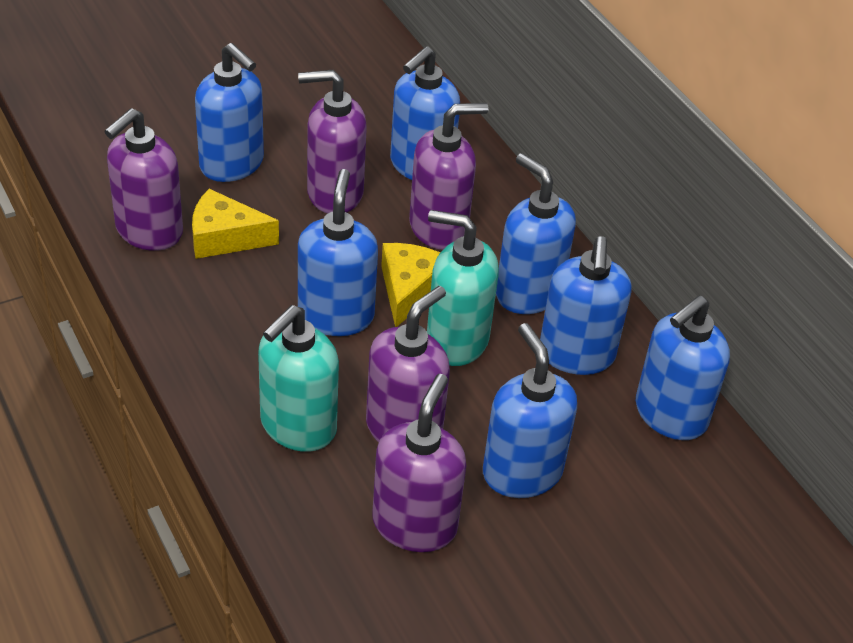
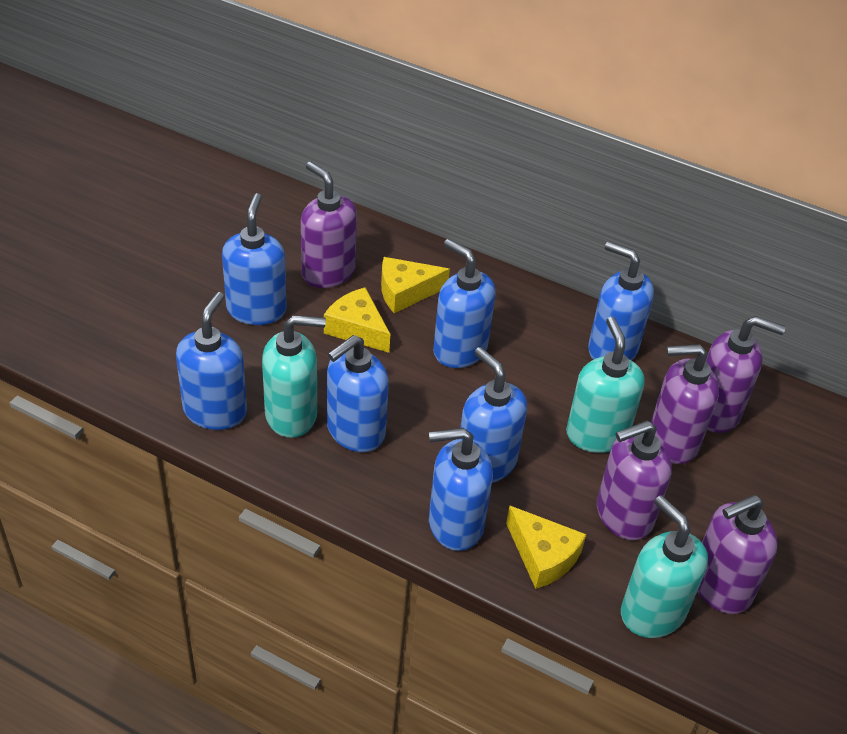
turquoise soap dispenser: 2 -> 3
yellow cheese: 2 -> 3

